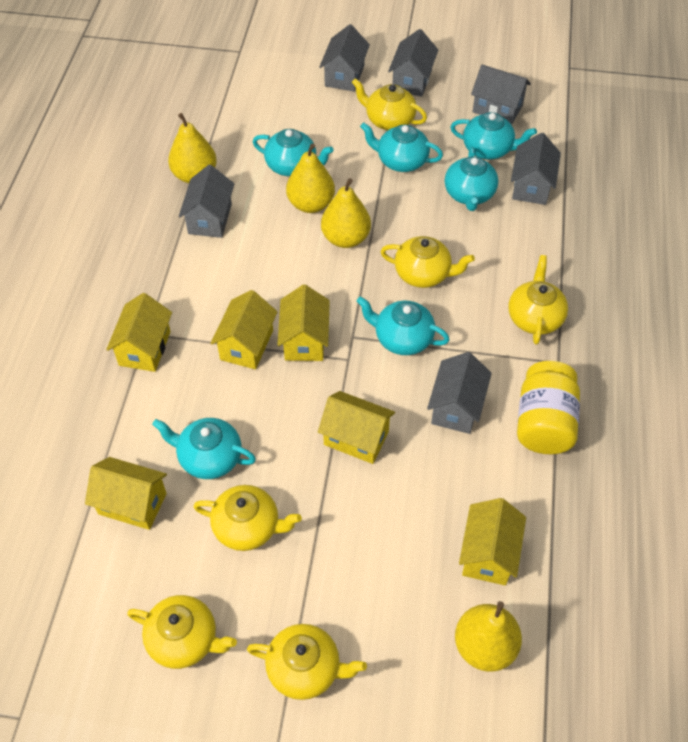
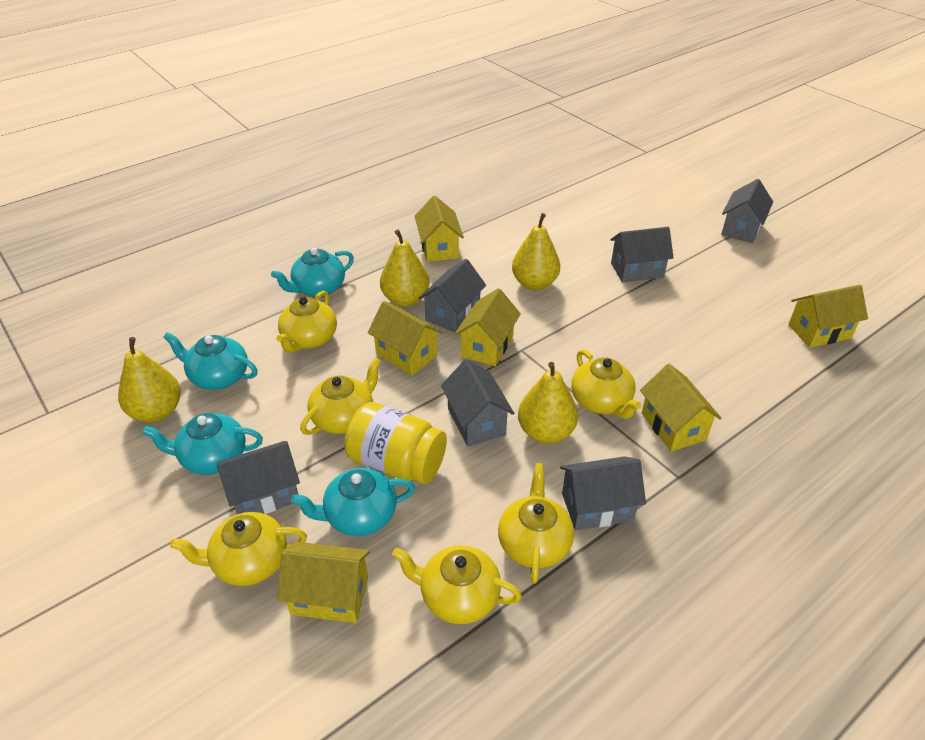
turquoise teapot: 6 -> 4

